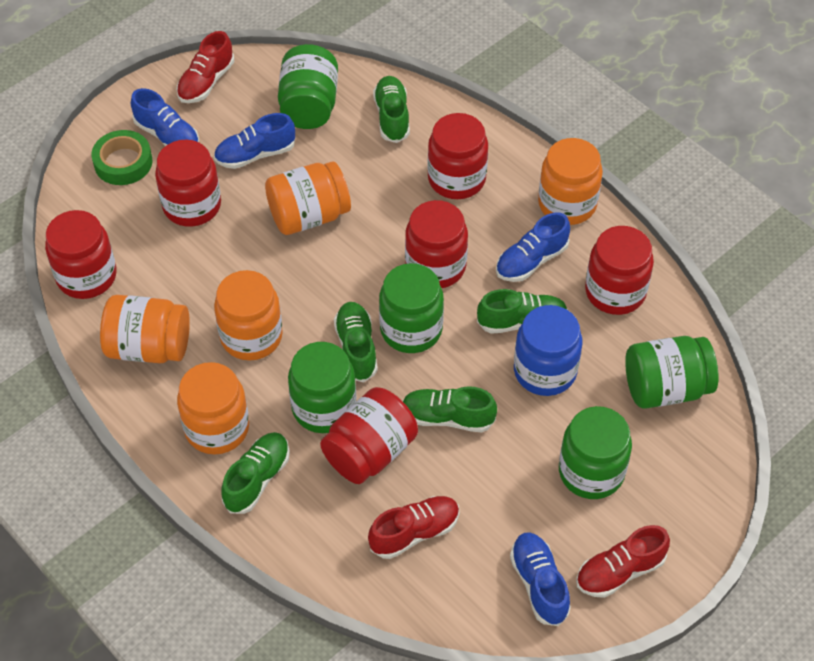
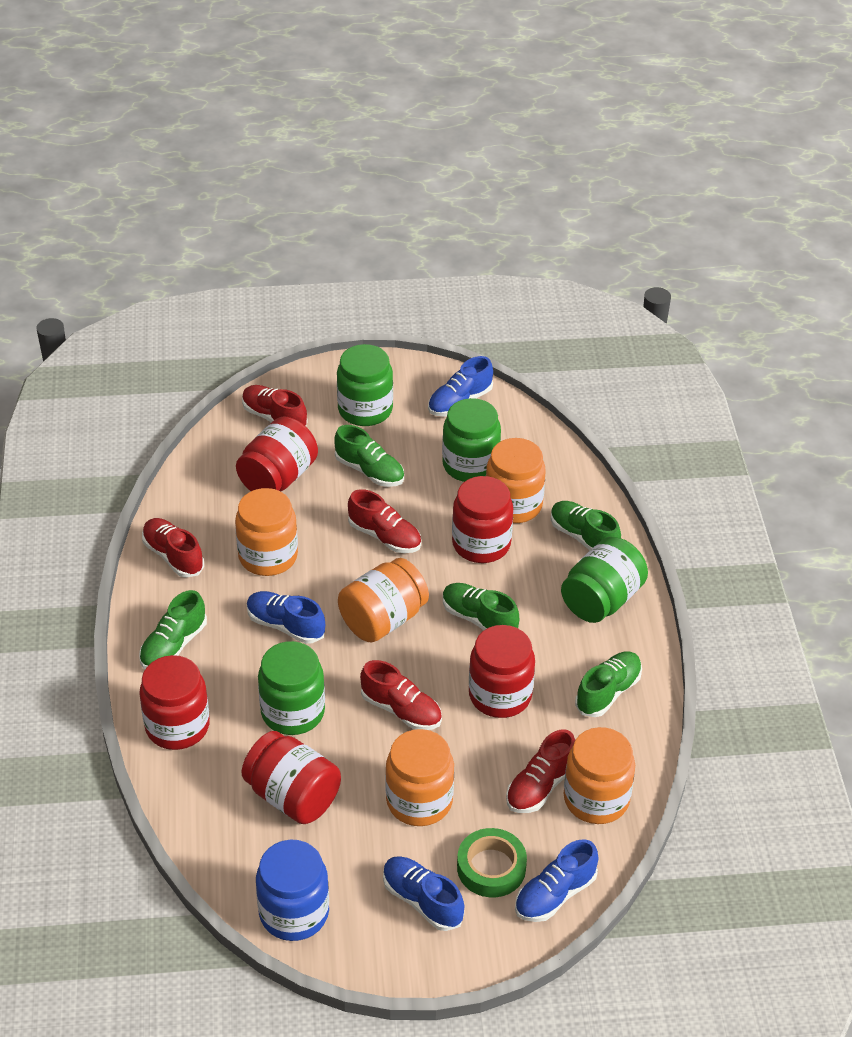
green jar: 5 -> 4
red jar: 6 -> 5
red shoe: 3 -> 5

